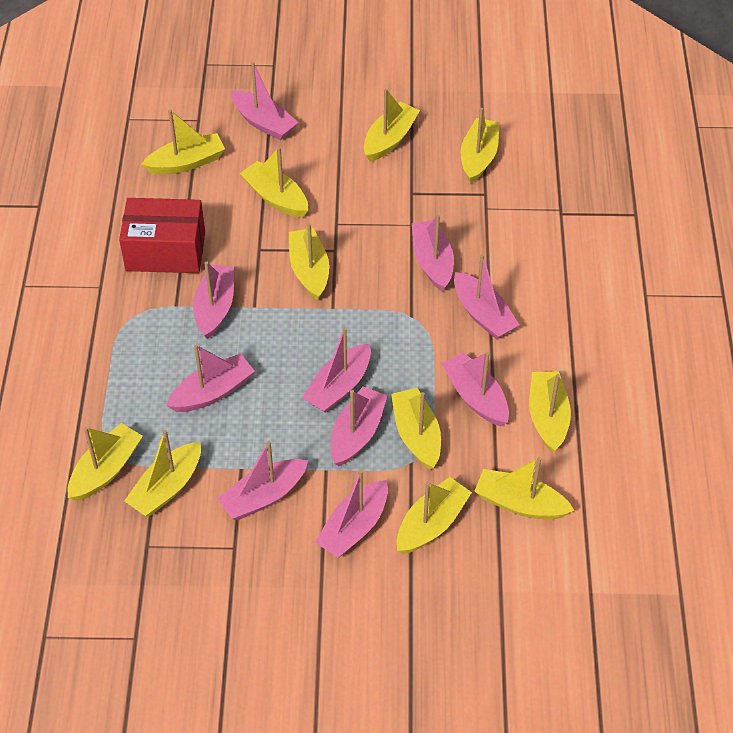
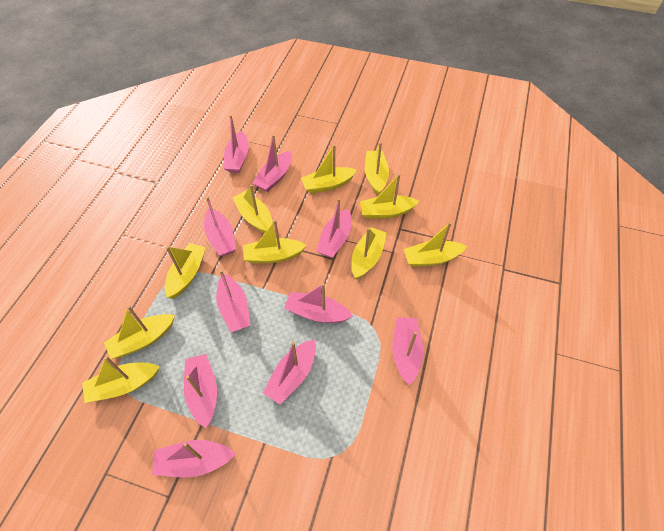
red box: 1 -> 0
yellow boat: 11 -> 10

